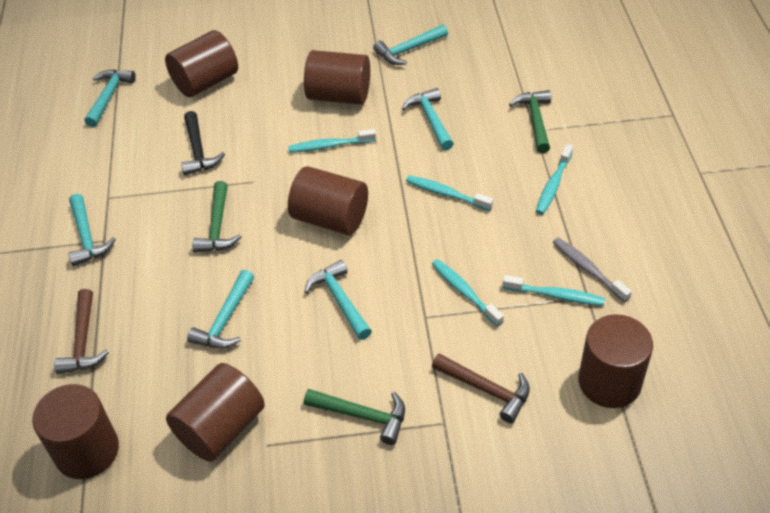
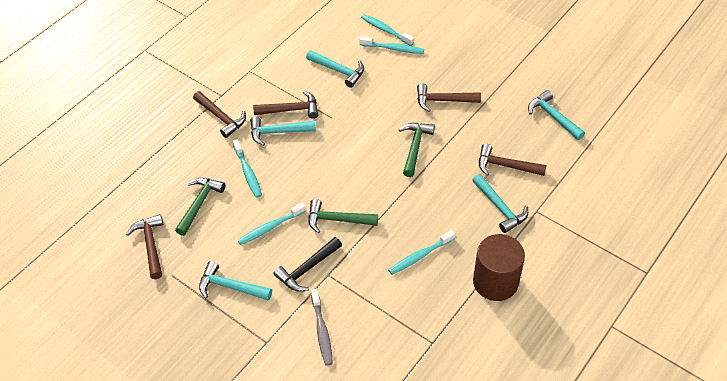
brown cylinder: 6 -> 1
brown hammer: 2 -> 5
turquoise hammer: 6 -> 5

